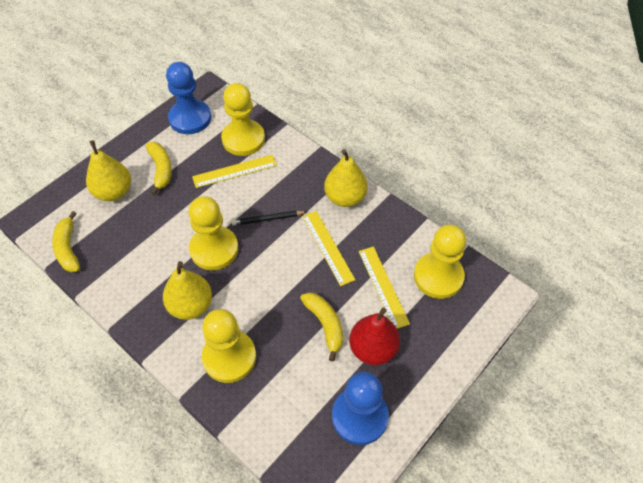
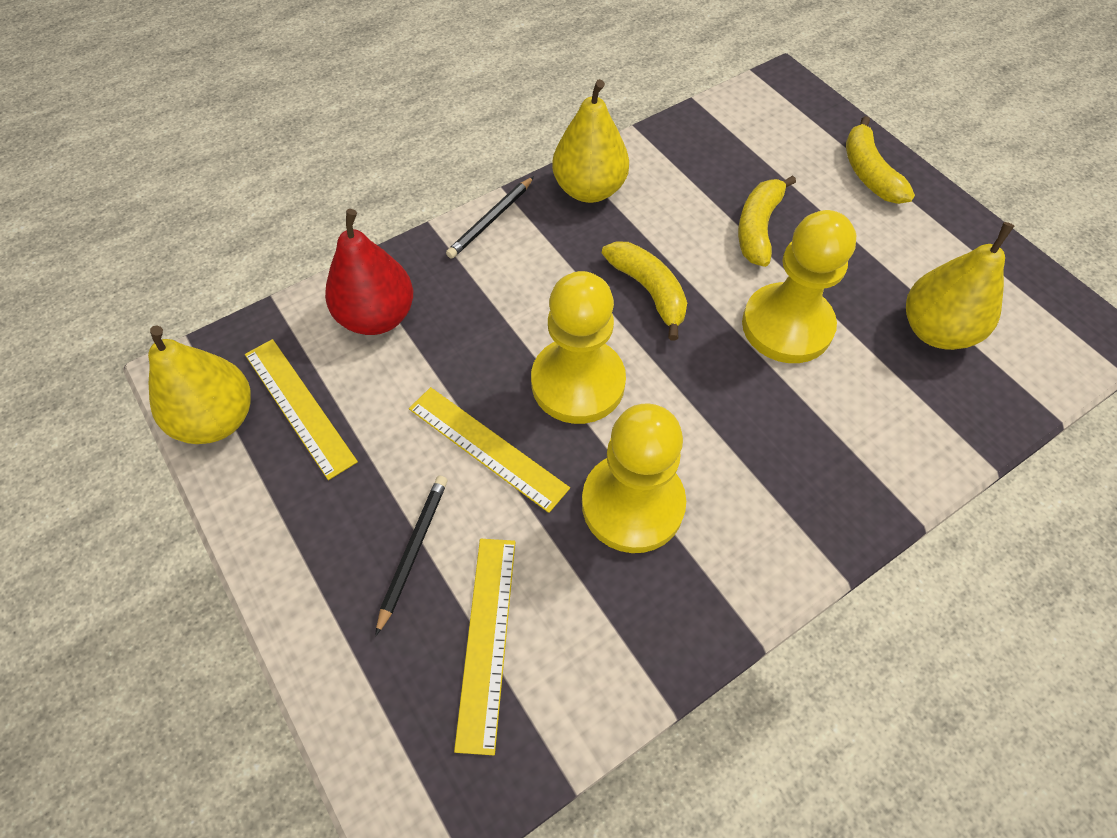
black pencil: 1 -> 2
blue pawn: 2 -> 0
yellow pawn: 4 -> 3

